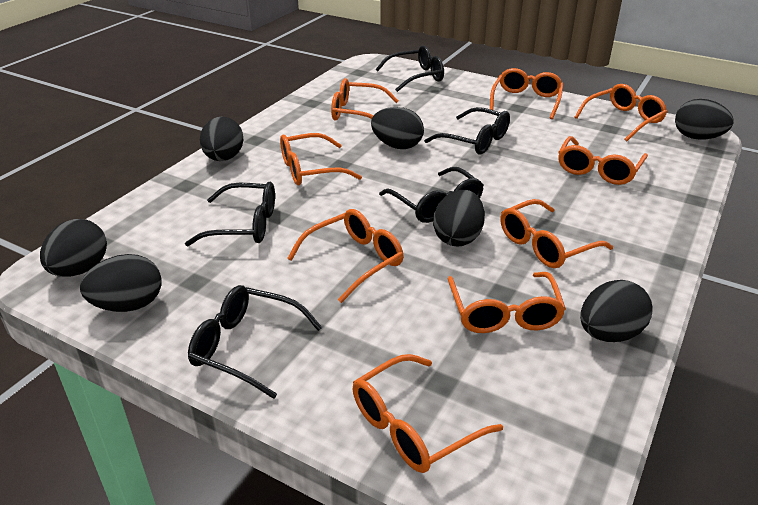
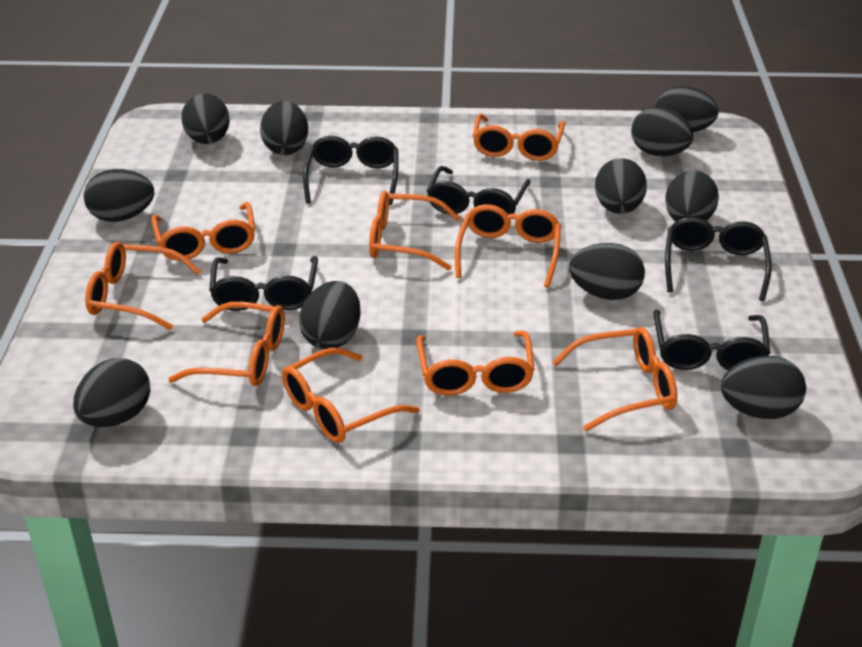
black egg: 7 -> 11

